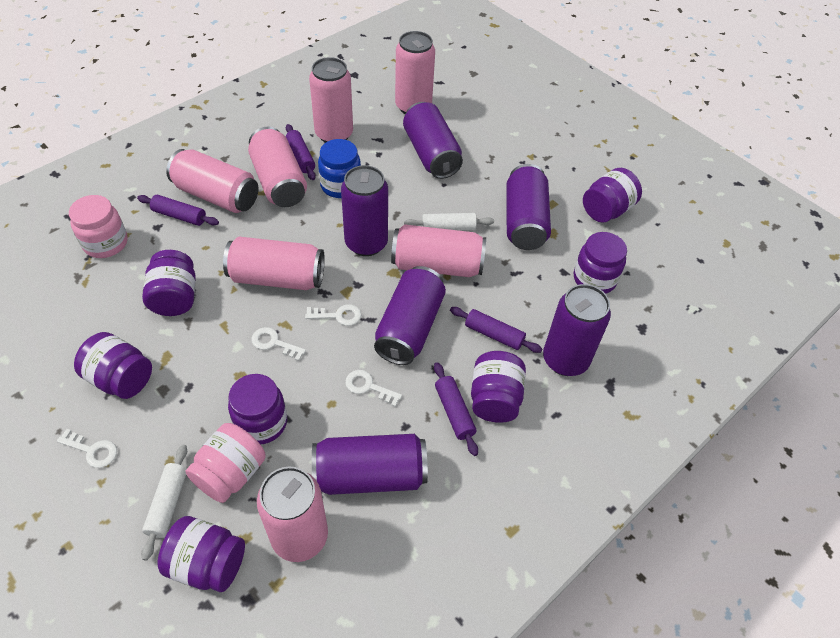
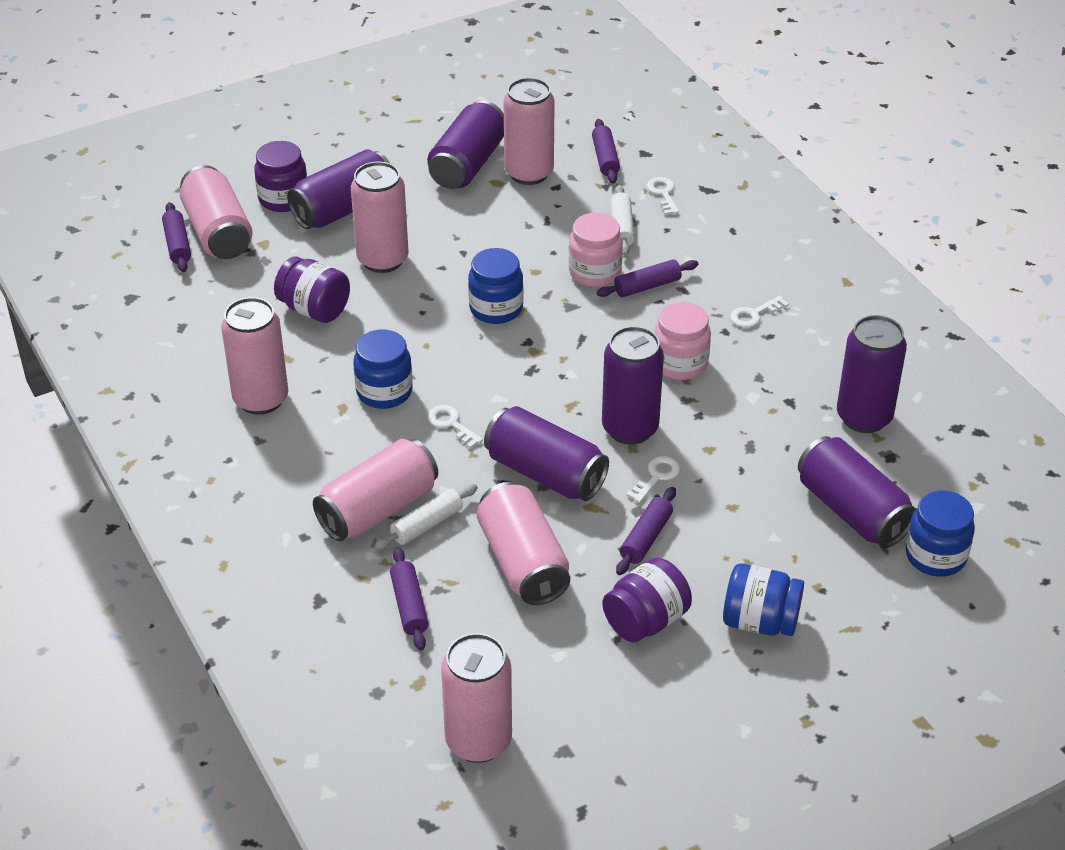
blue jar: 1 -> 4
purple jar: 7 -> 3
purple rolling pin: 4 -> 5

